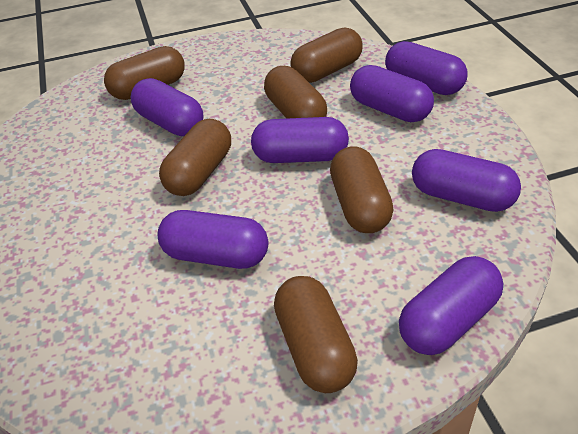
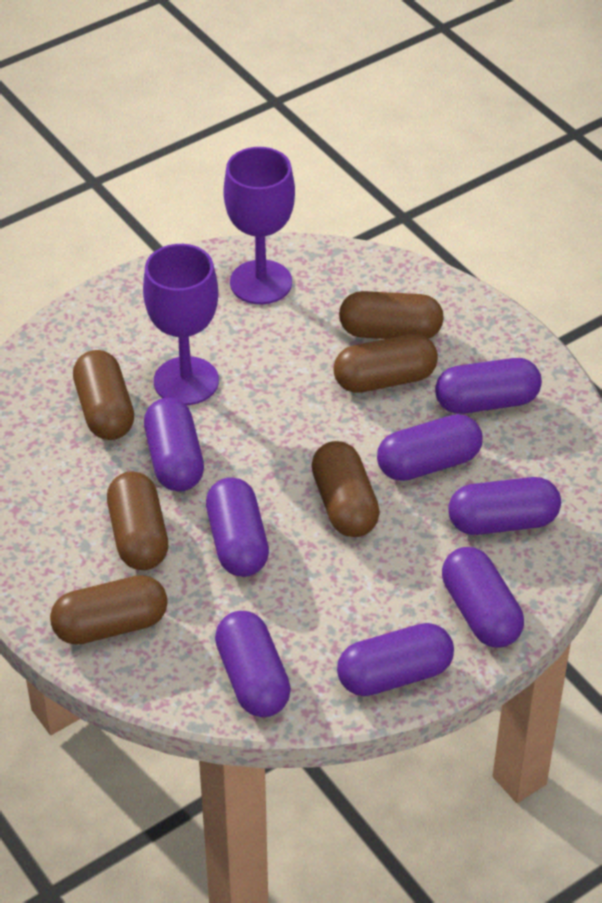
purple capsule: 7 -> 8
purple goblet: 0 -> 2

